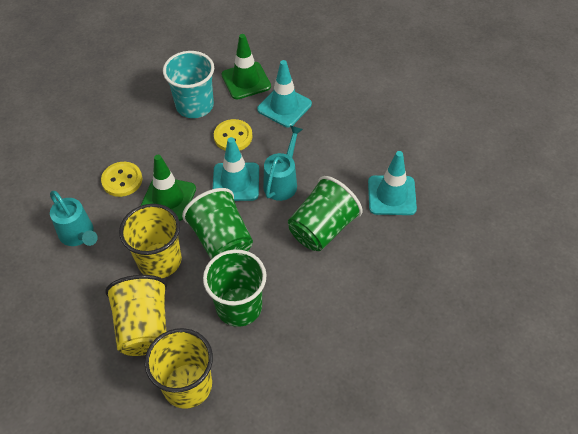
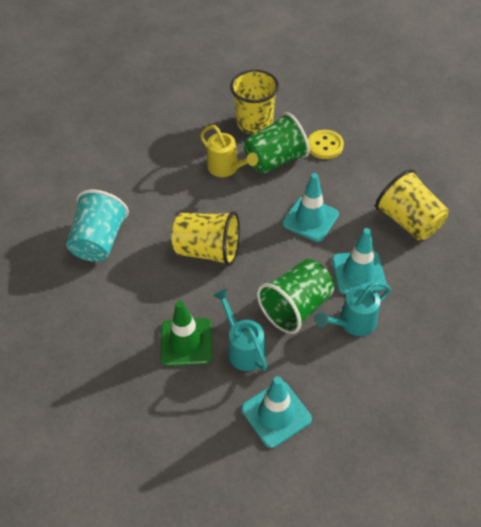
green cup: 3 -> 2
green traffic cone: 2 -> 1
yellow button: 2 -> 1
yellow watering can: 0 -> 1

